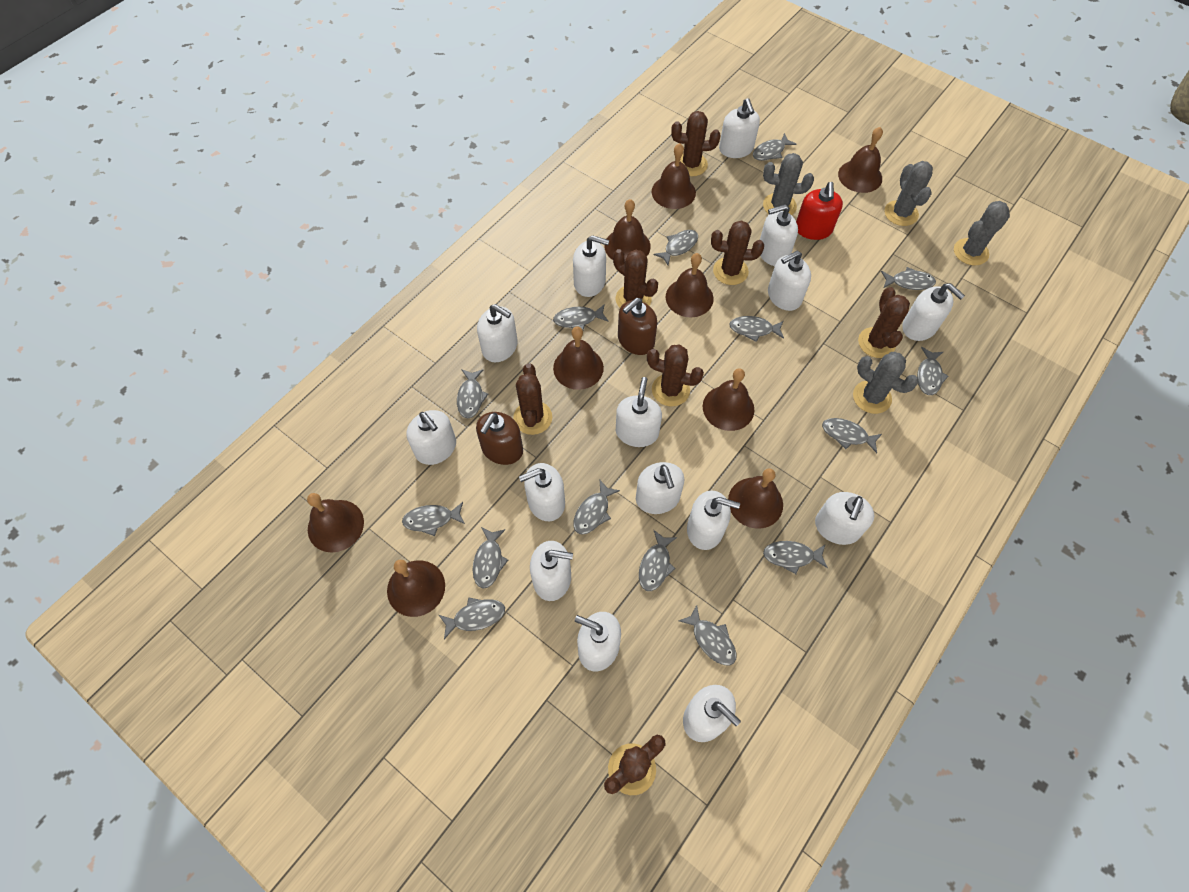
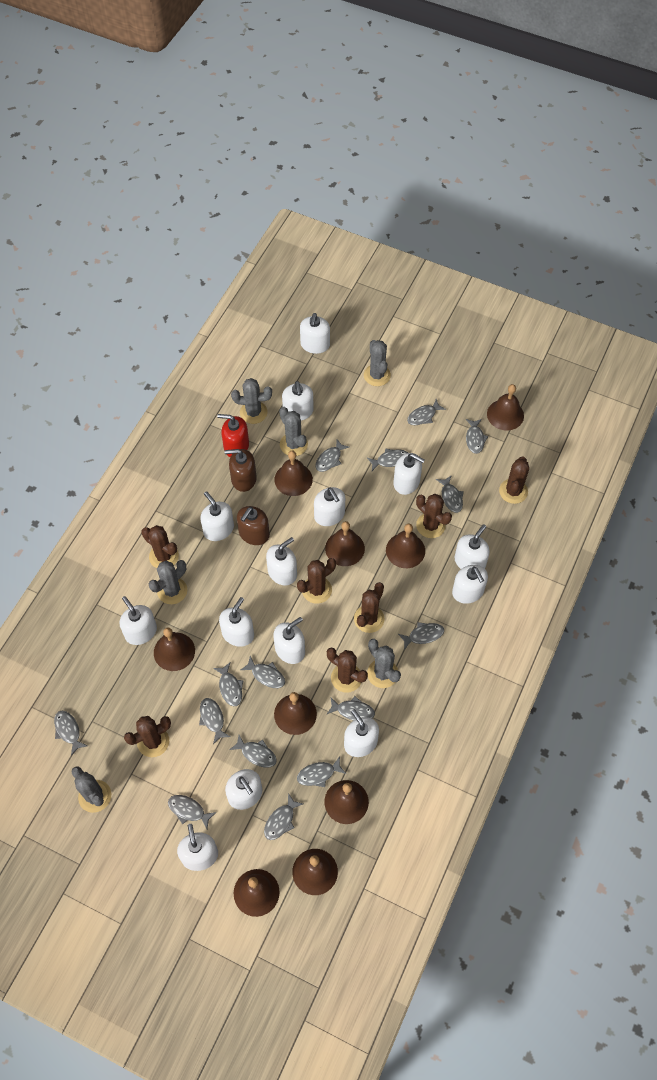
grey cactus: 4 -> 6
white soap dispenser: 15 -> 14

